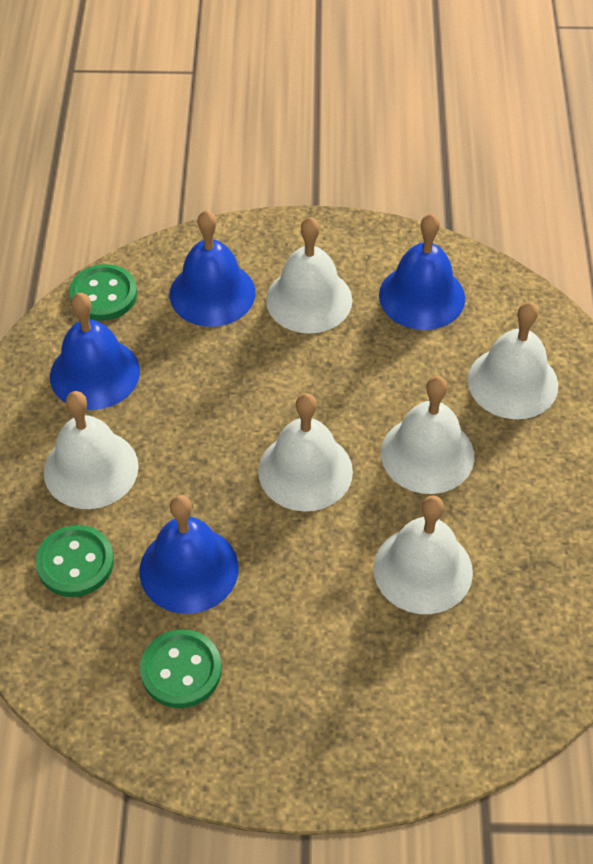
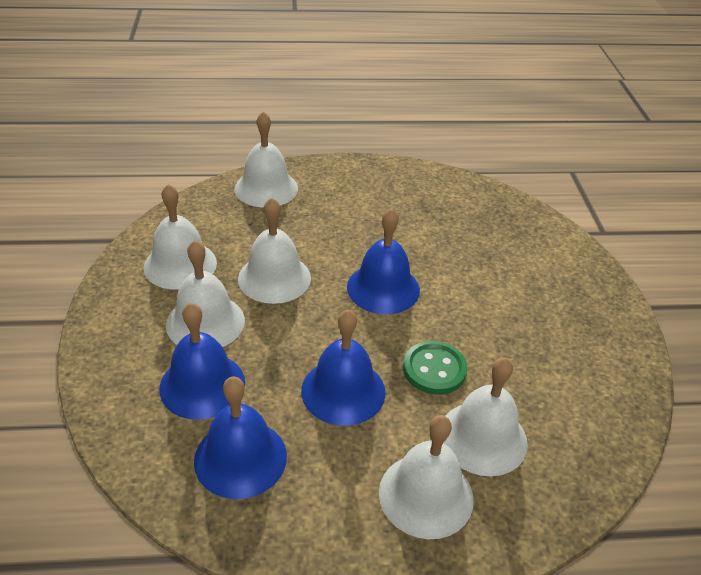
green button: 3 -> 1

